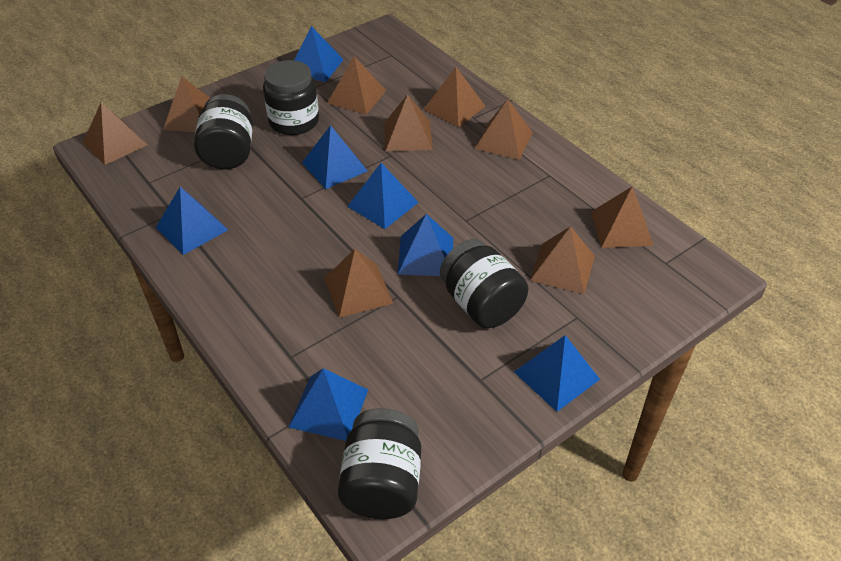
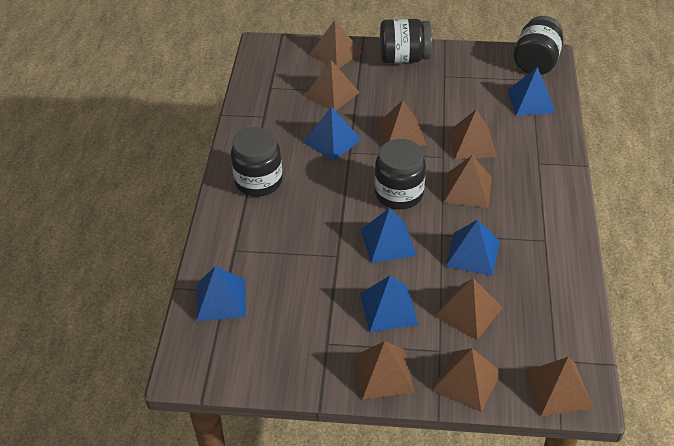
blue pyramid: 7 -> 6

